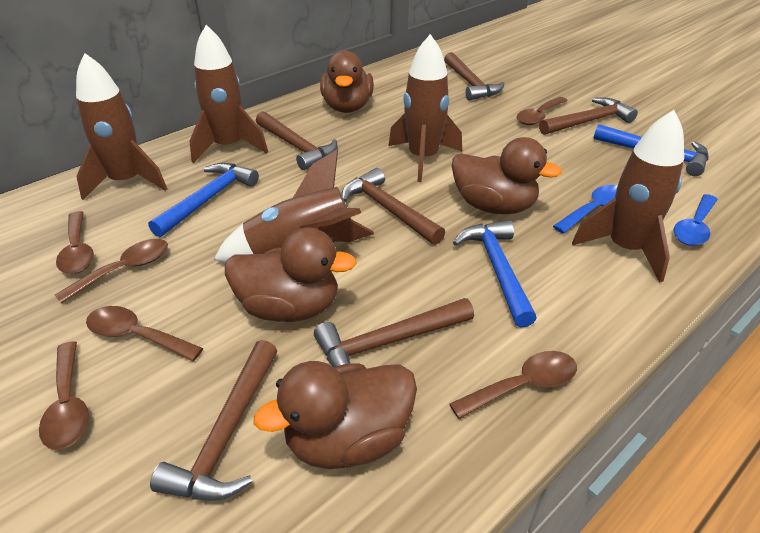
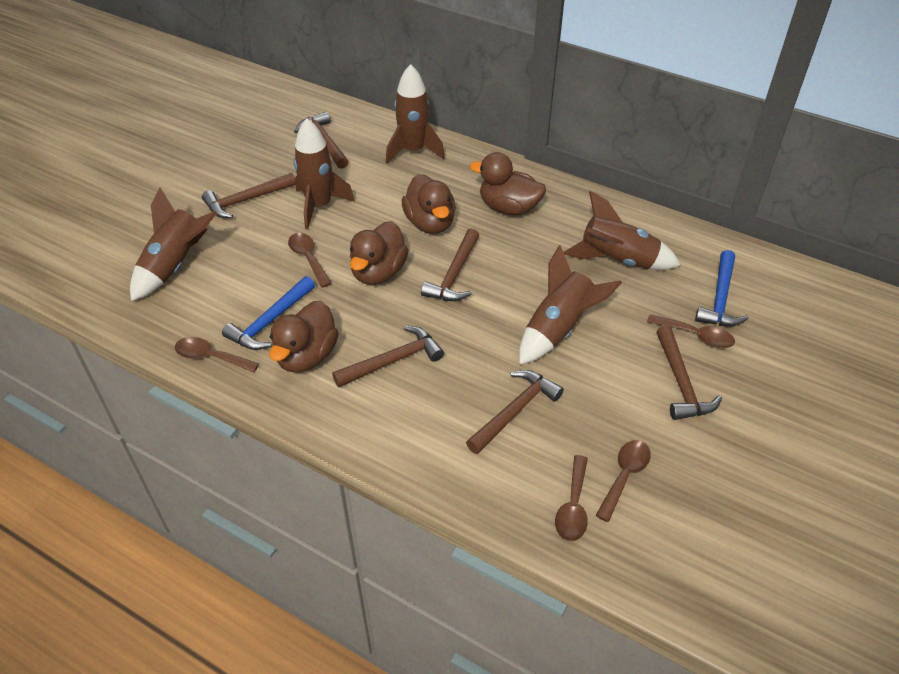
blue hammer: 3 -> 2
blue spoon: 2 -> 0
brown spoon: 6 -> 5

